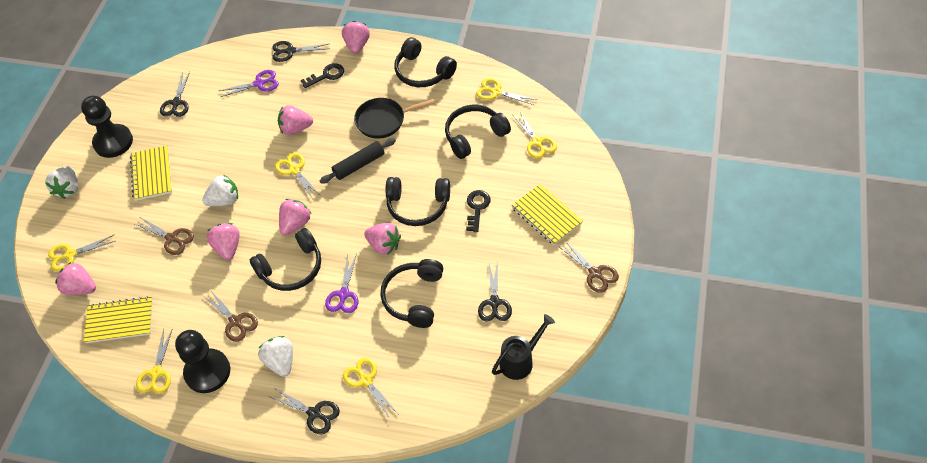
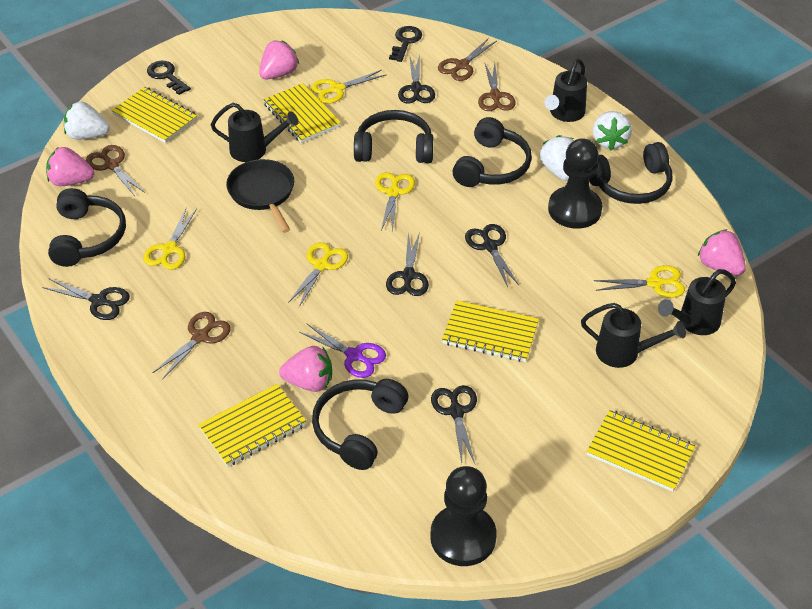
black rolling pin: 1 -> 0
black scissors: 4 -> 5
black watering can: 1 -> 4
brown scissors: 3 -> 4
pink strawberry: 6 -> 4
purple scissors: 2 -> 1
yellow notebook: 3 -> 5
yellow scissors: 6 -> 5

